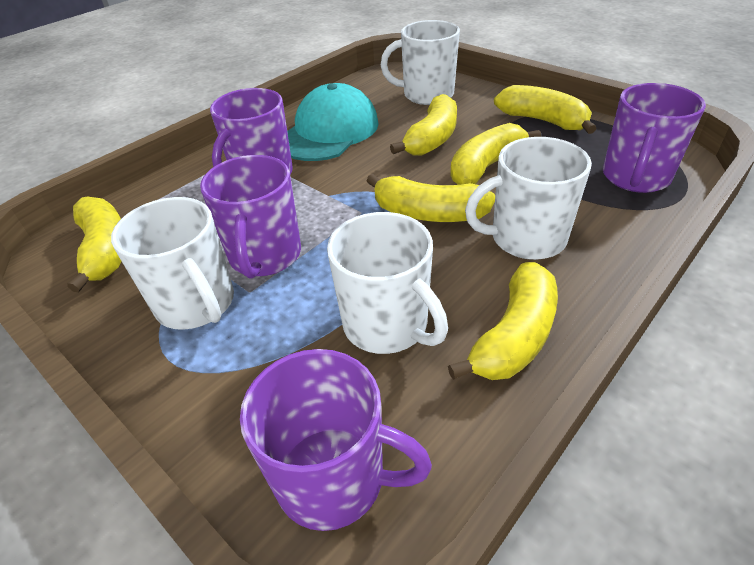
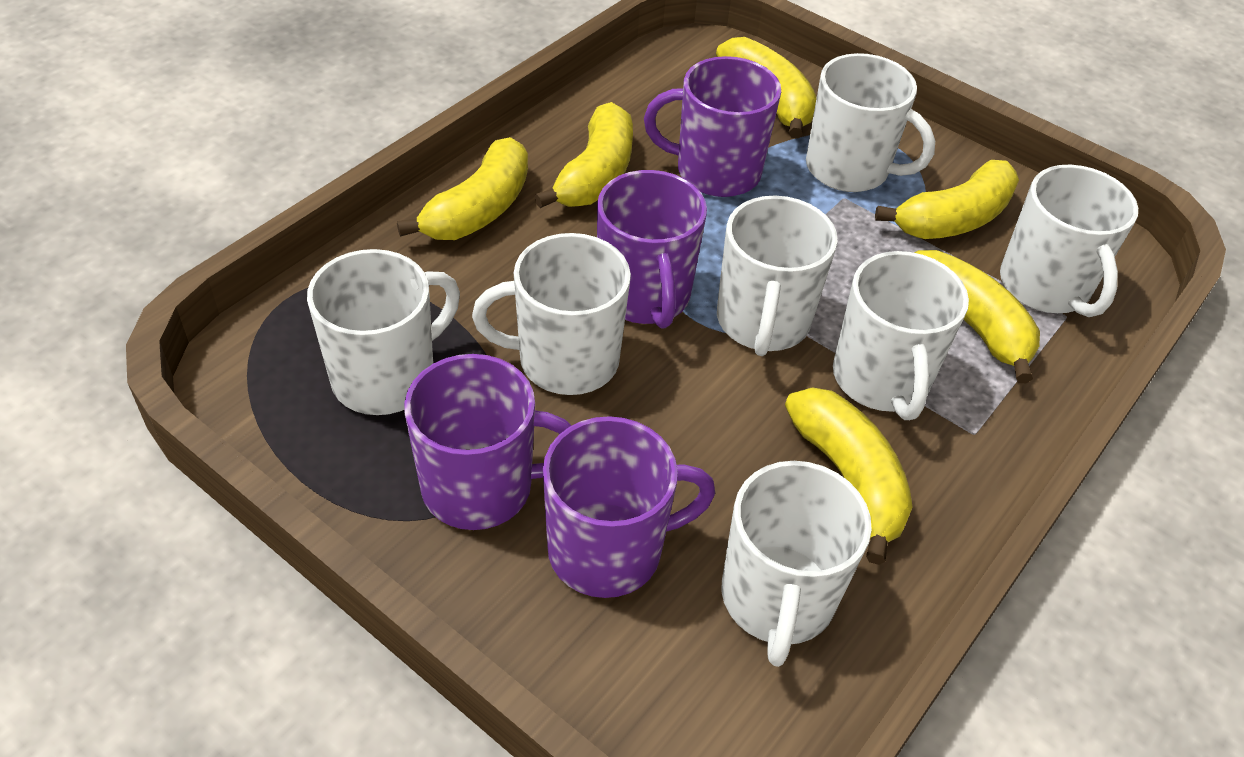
turquoise cap: 1 -> 0
white mug: 4 -> 7

